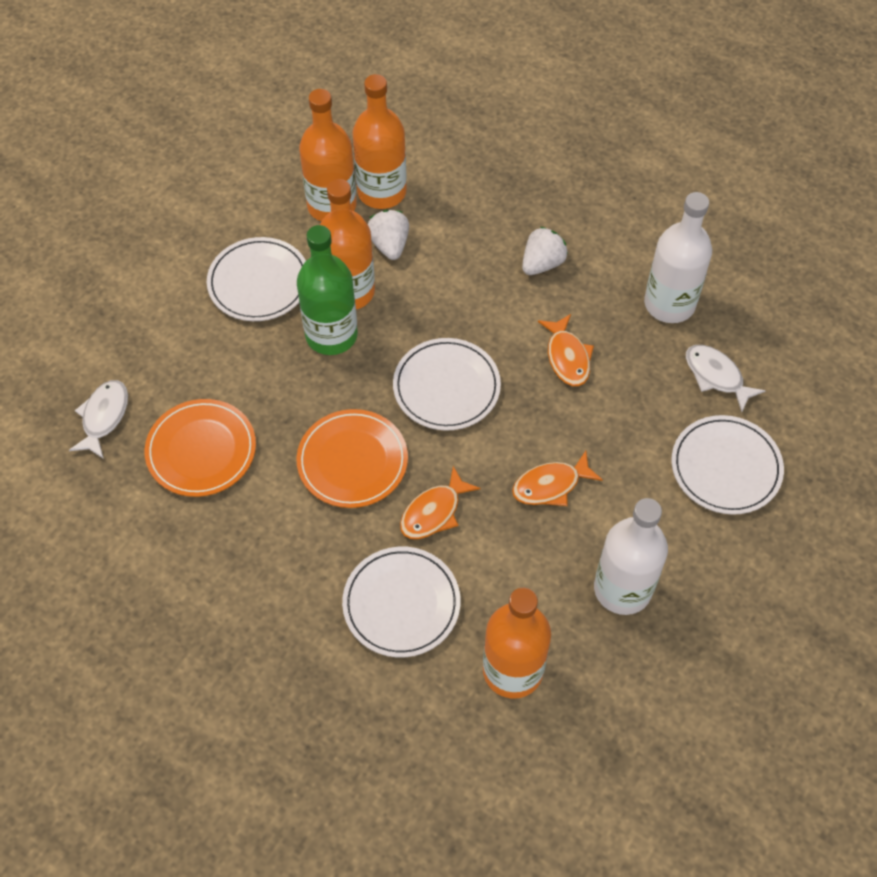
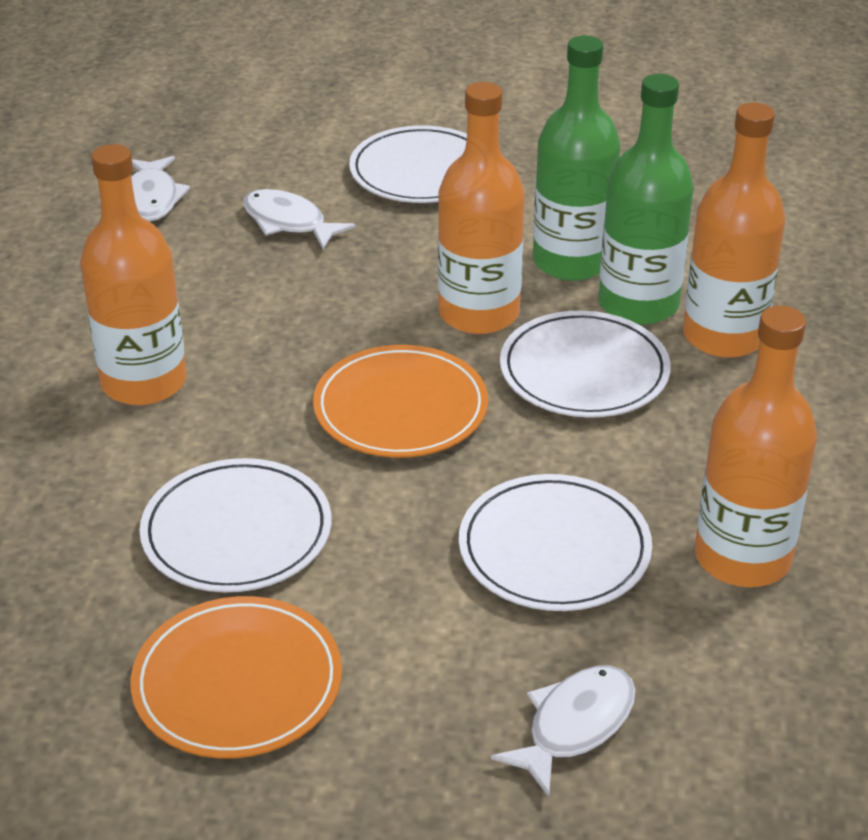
green bottle: 1 -> 2
orange fish: 3 -> 0
white bottle: 2 -> 0
white fish: 2 -> 3
white strawberry: 2 -> 0

